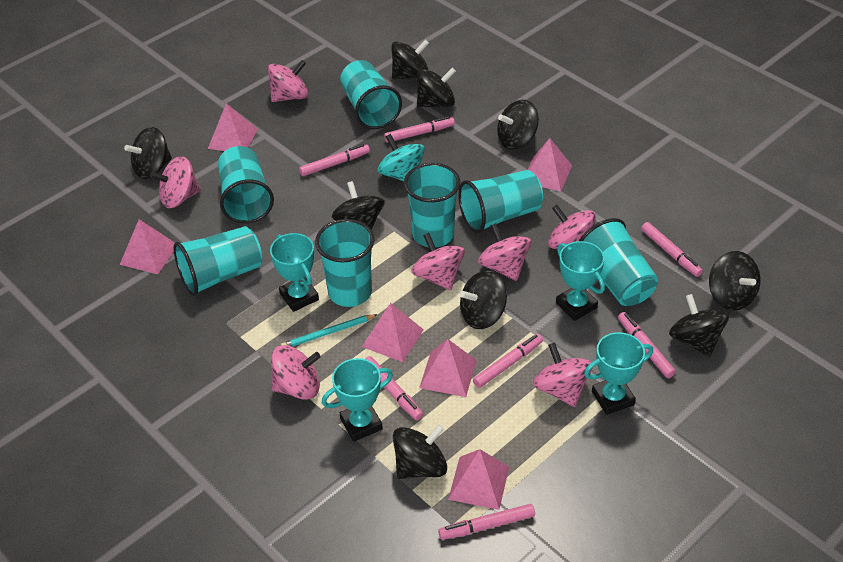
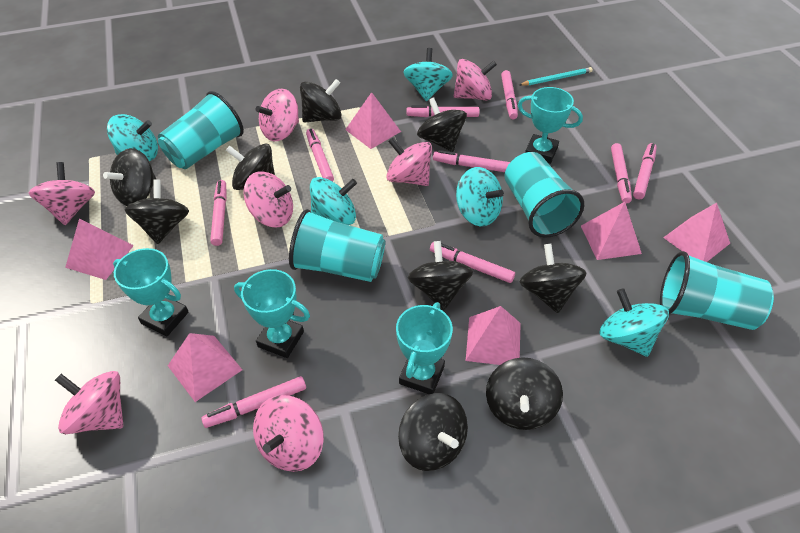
pink marker: 7 -> 9
turquoise cup: 7 -> 4
turquoise spinning top: 1 -> 5

